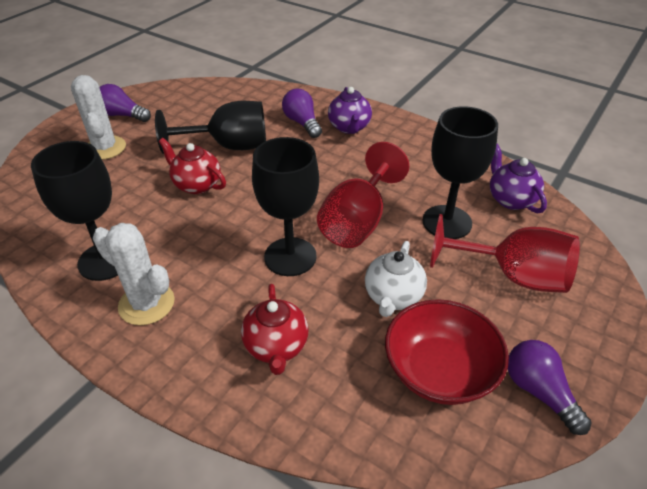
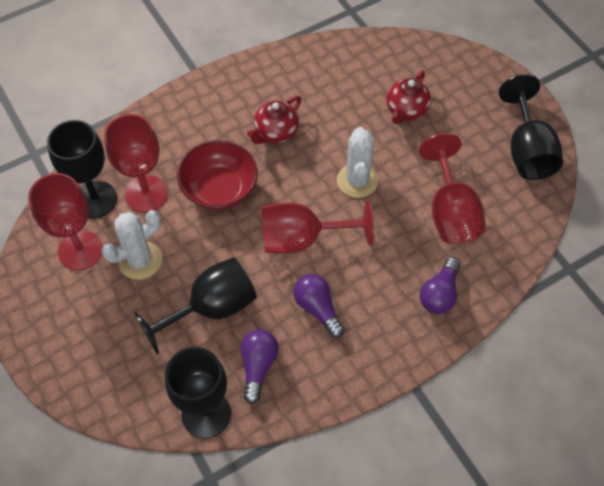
purple teapot: 2 -> 0
red goblet: 2 -> 4
white teapot: 1 -> 0

